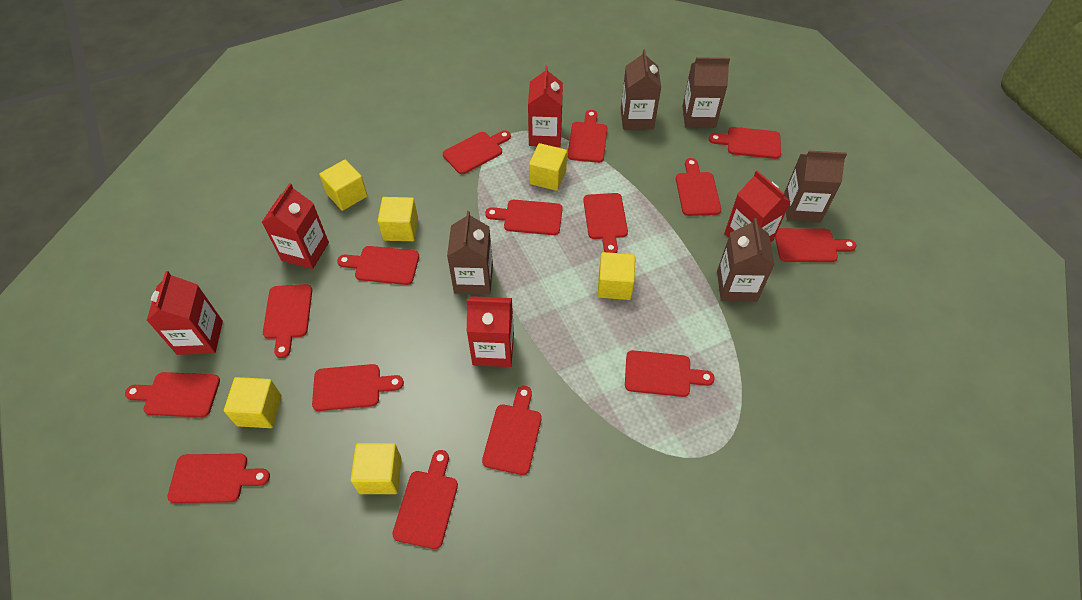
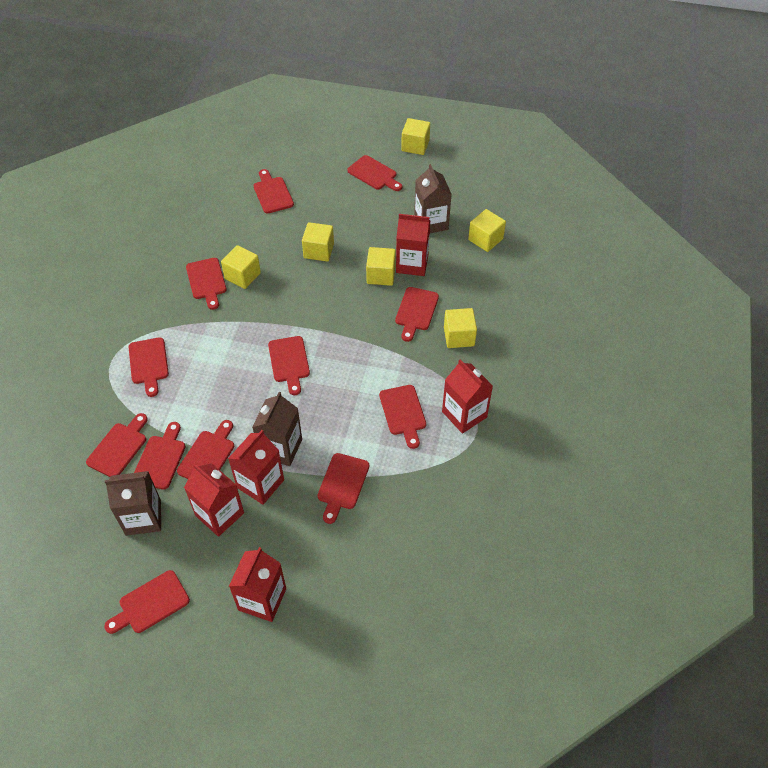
brown carton: 5 -> 3
red cutting board: 15 -> 12

